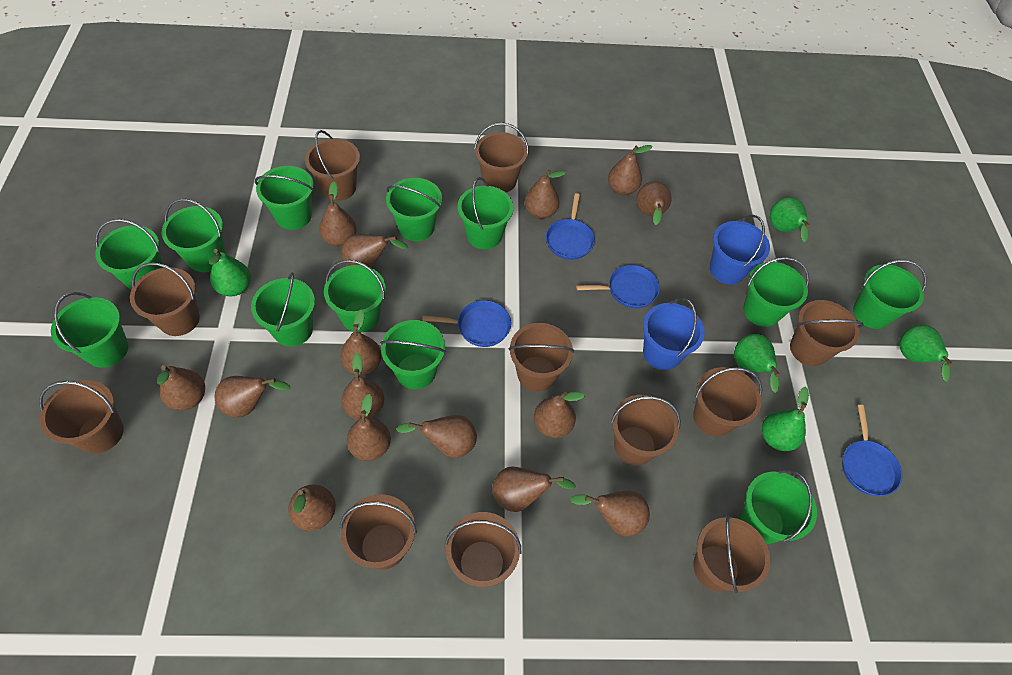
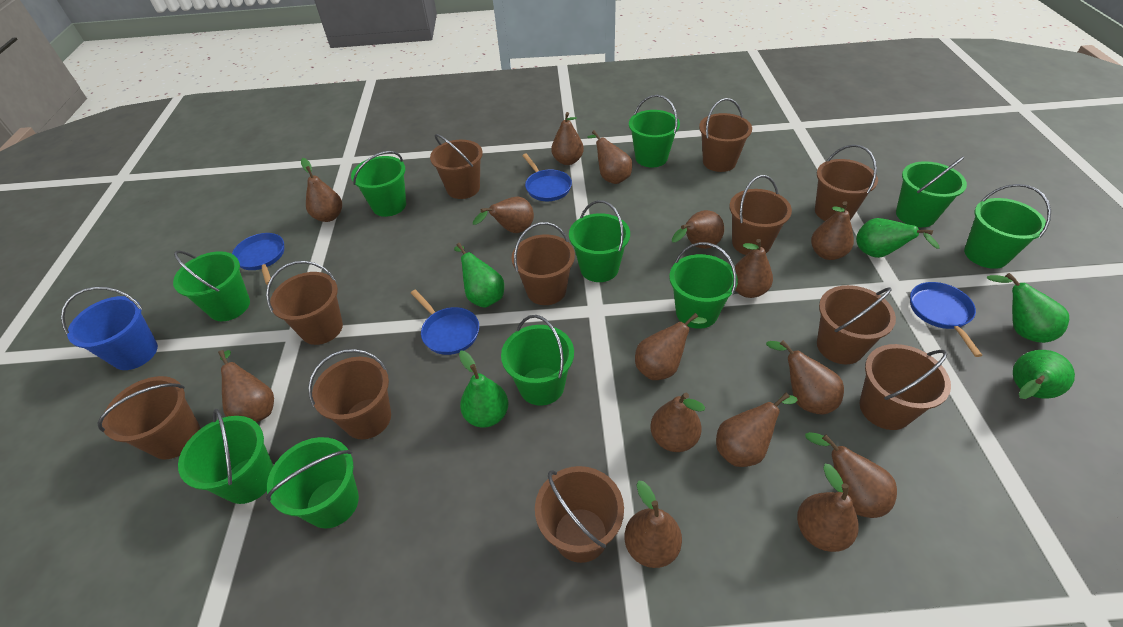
blue bucket: 2 -> 1
green bucket: 12 -> 10

